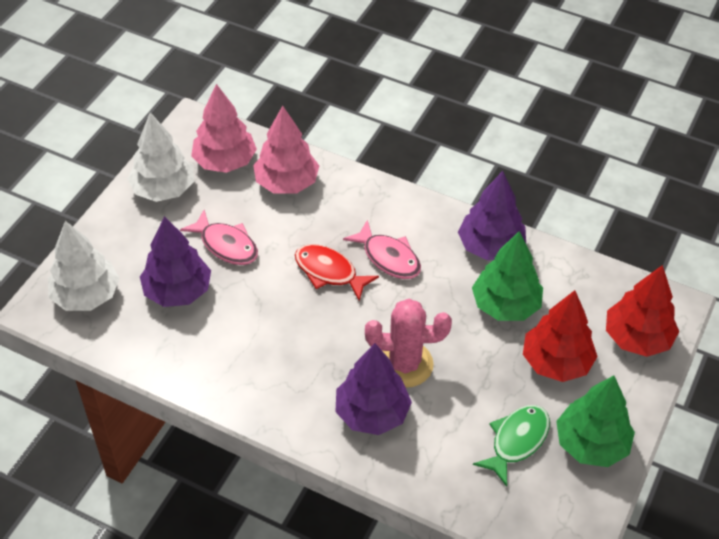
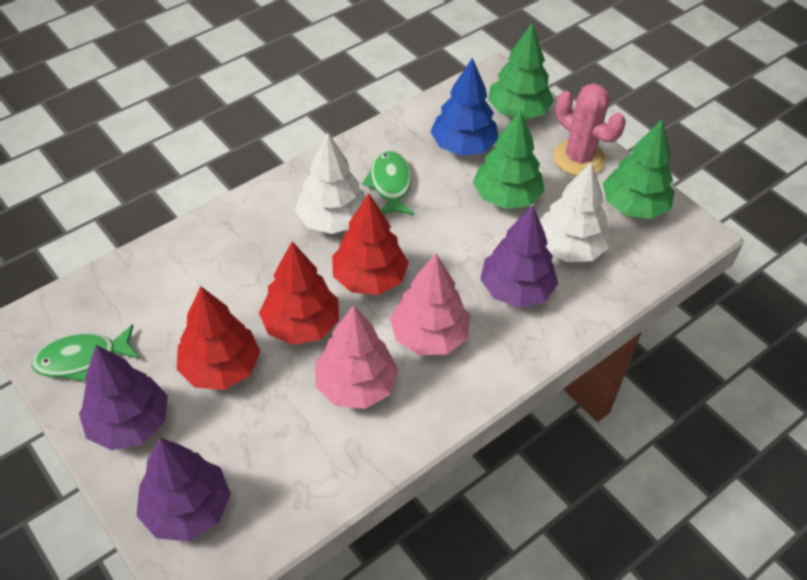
blue tree: 0 -> 1
green fish: 1 -> 2
green tree: 2 -> 3
pink fish: 2 -> 0
red fish: 1 -> 0
red tree: 2 -> 3

